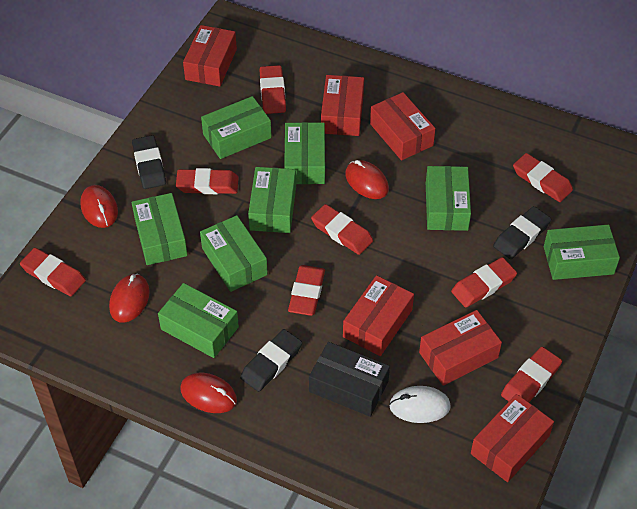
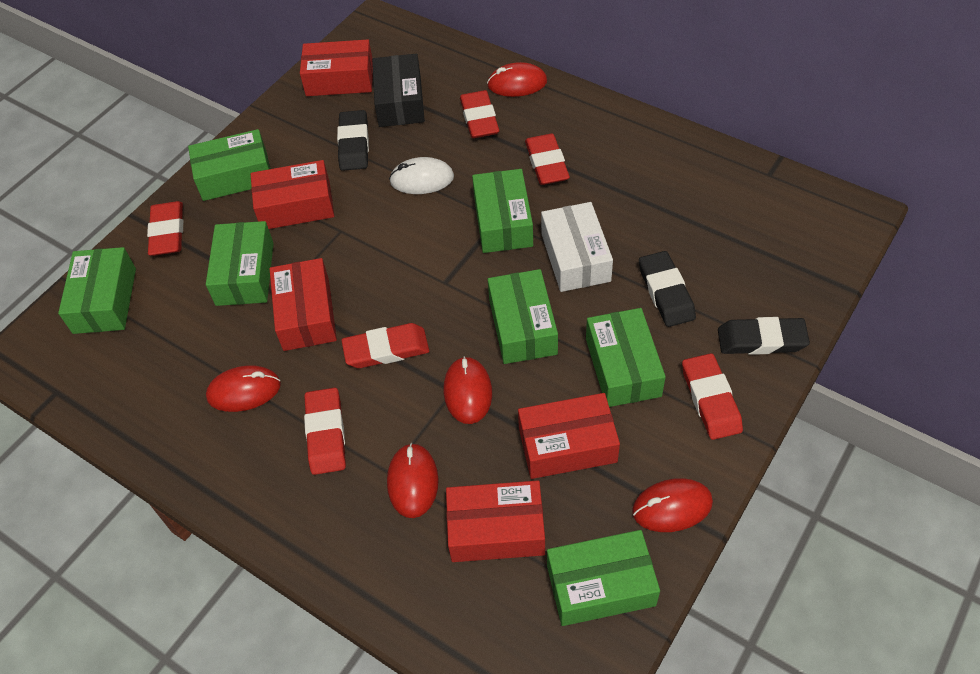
green box: 8 -> 7
red box: 6 -> 5
red eraser: 8 -> 6
red mouse: 4 -> 5
white box: 0 -> 1

